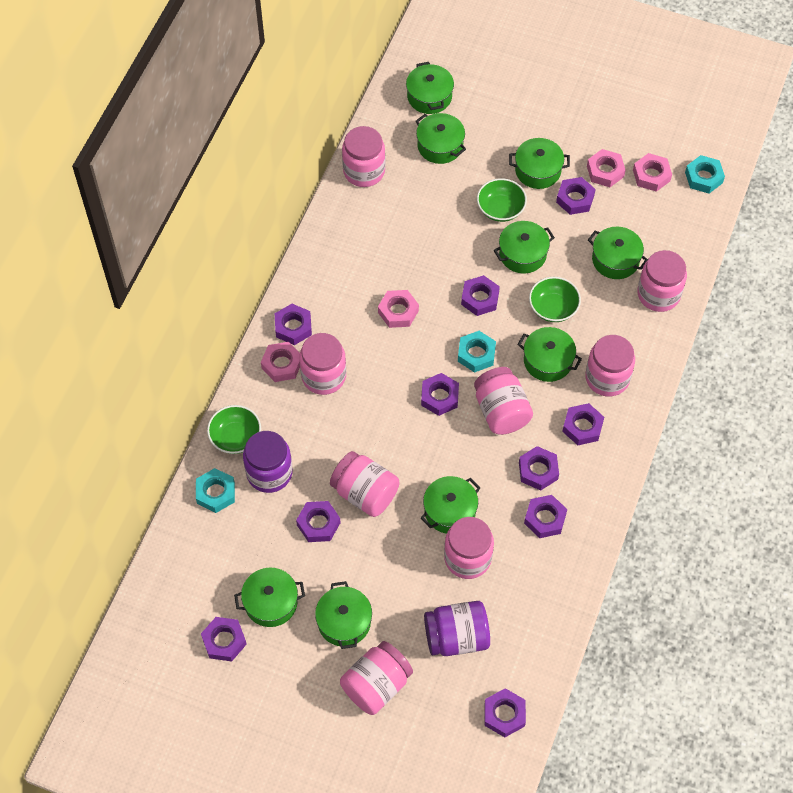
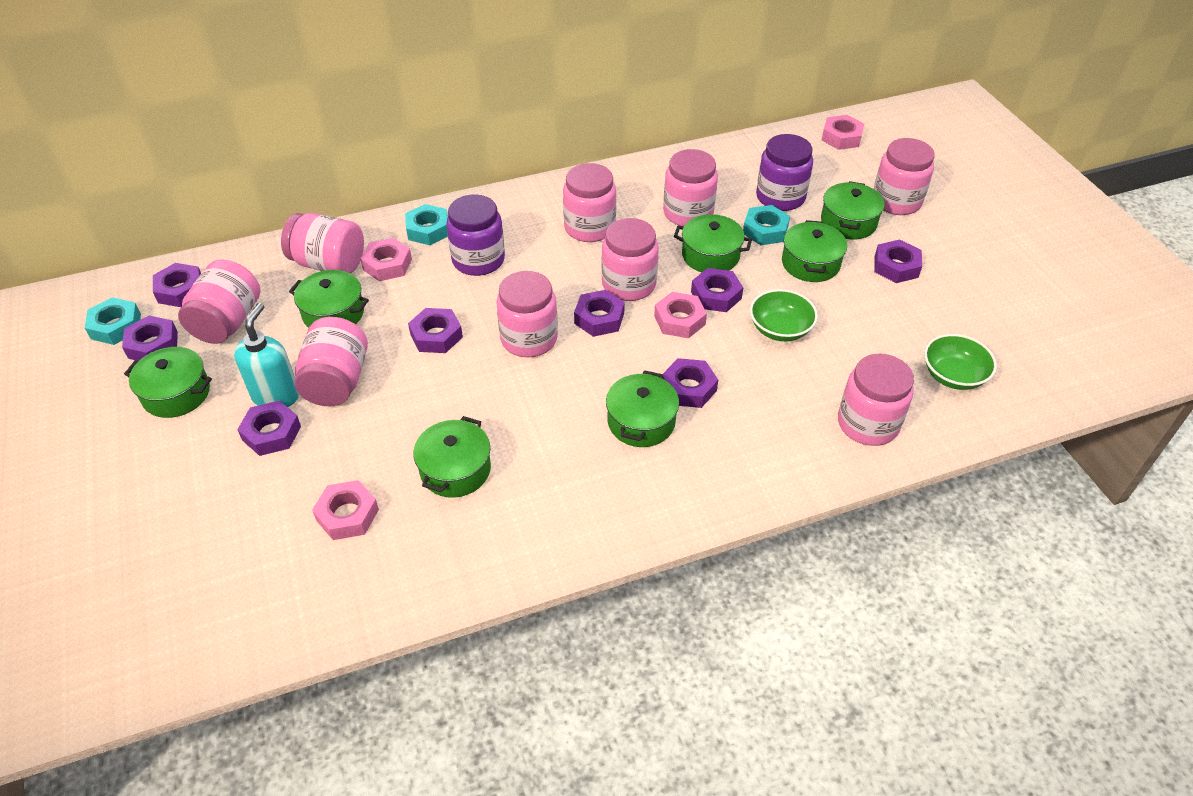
green bowl: 3 -> 2
green pot: 9 -> 7
pink jar: 8 -> 9
purple nut: 10 -> 8
turquoise soap dispenser: 0 -> 1

